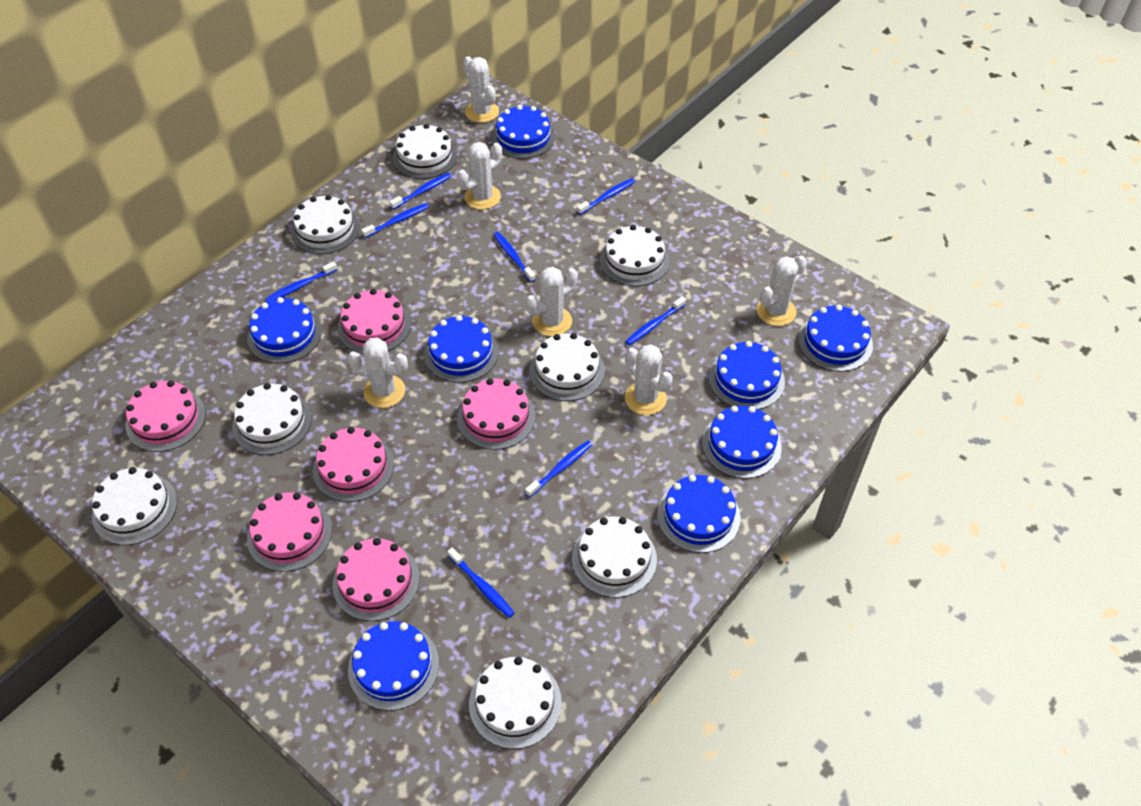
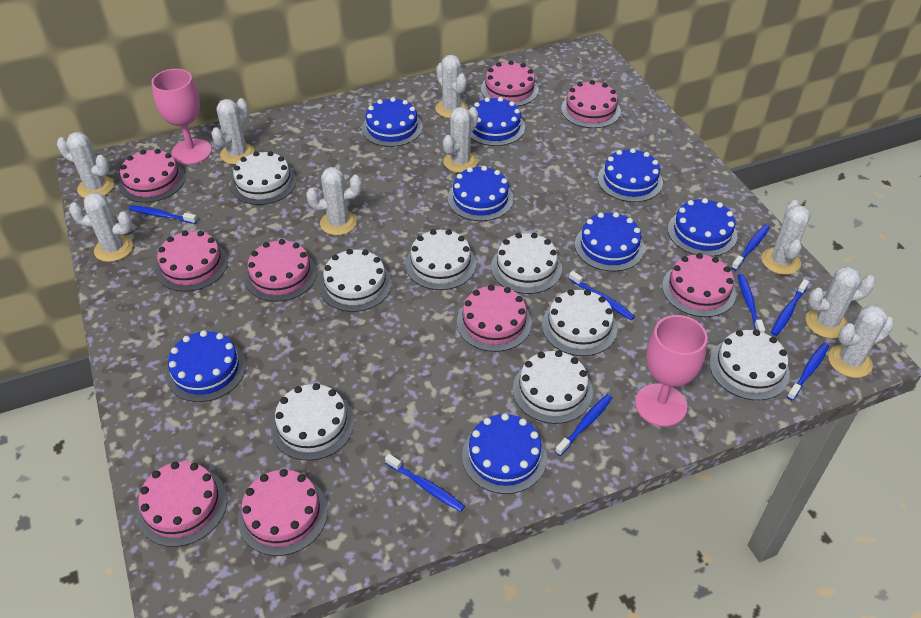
pink cake: 6 -> 9
pink goblet: 0 -> 2
white cactus: 6 -> 9

